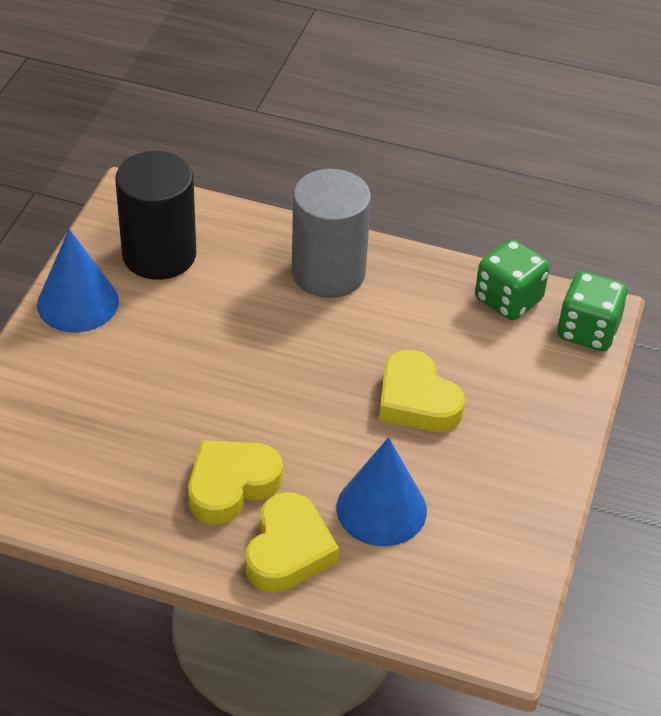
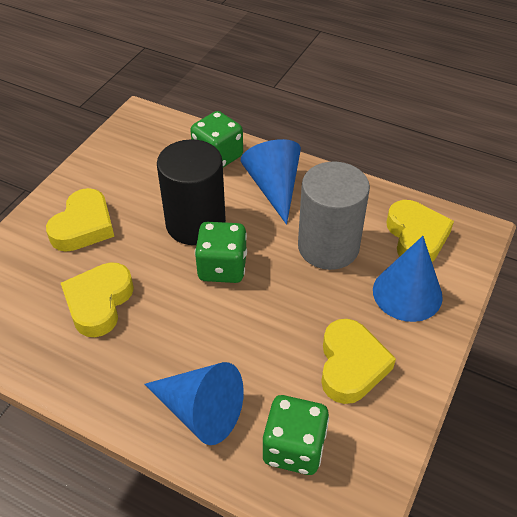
blue cone: 2 -> 3
green dice: 2 -> 3
yellow heart: 3 -> 4

